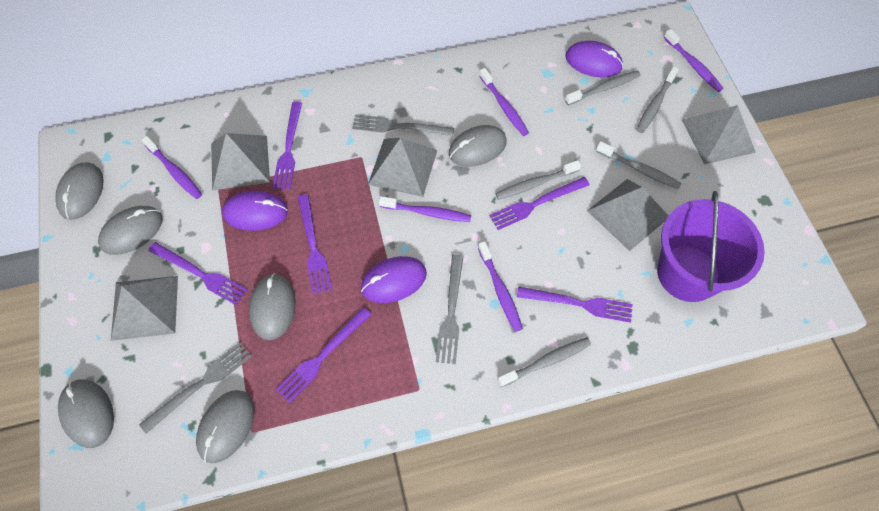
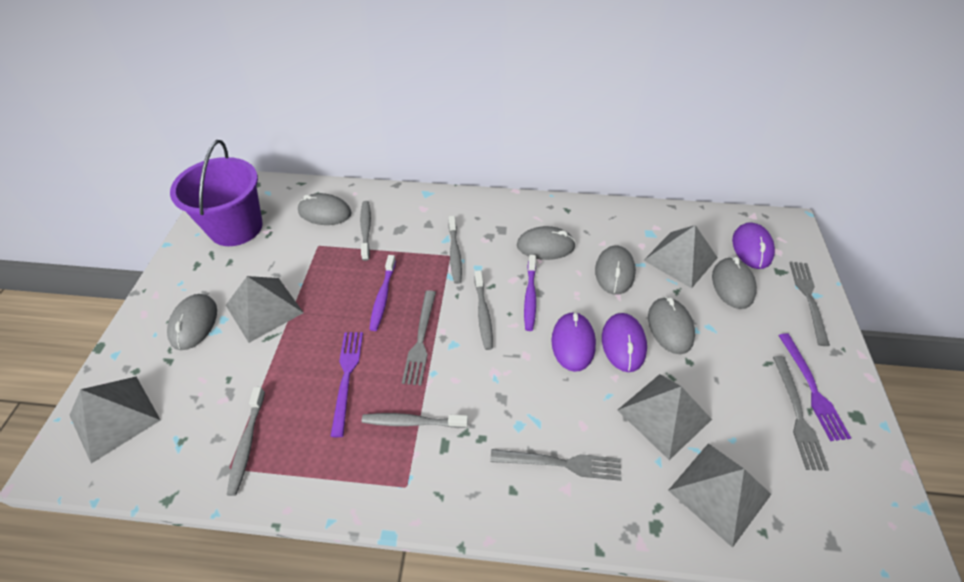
grey fork: 3 -> 4
purple fork: 6 -> 2
purple toothbrush: 5 -> 2

